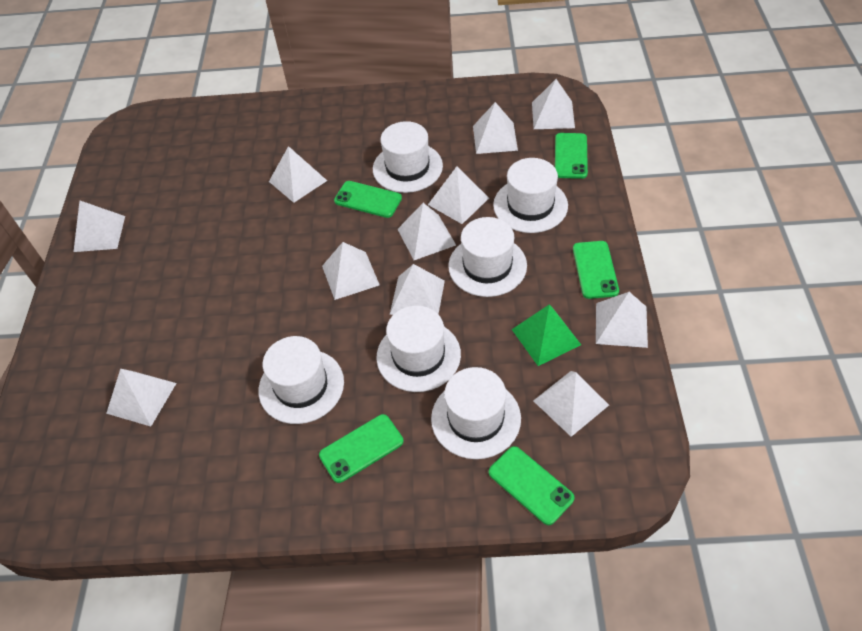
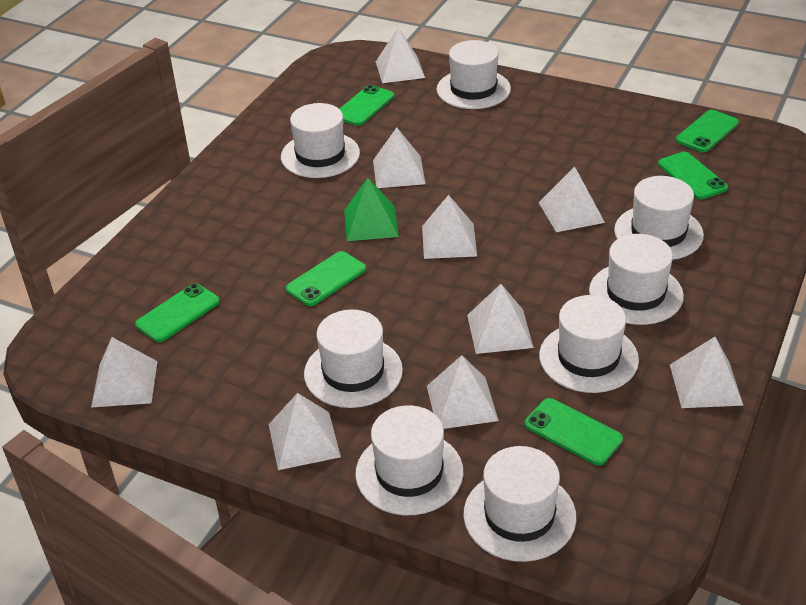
green phone: 5 -> 6
white hat: 6 -> 8
white pyramid: 11 -> 9

